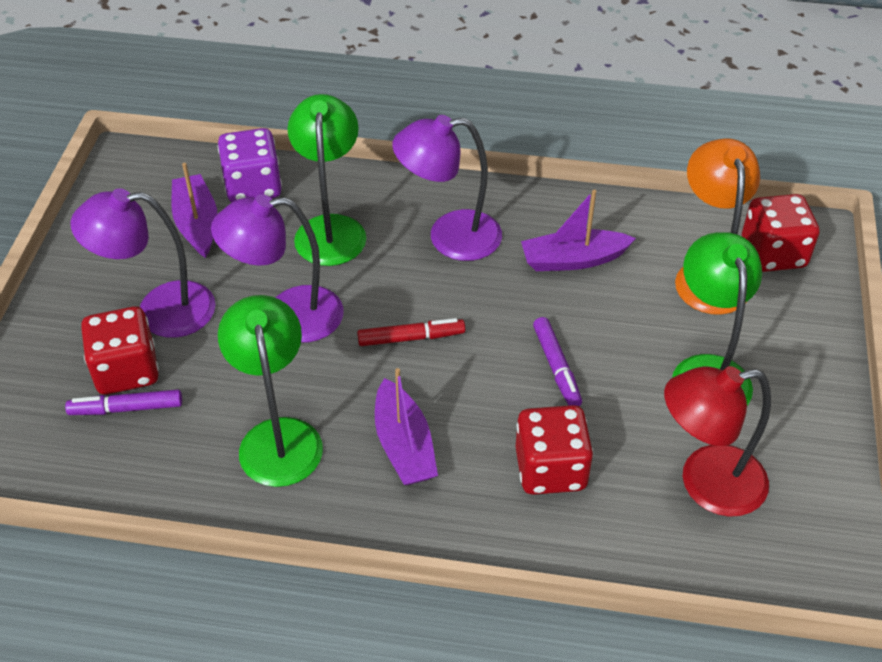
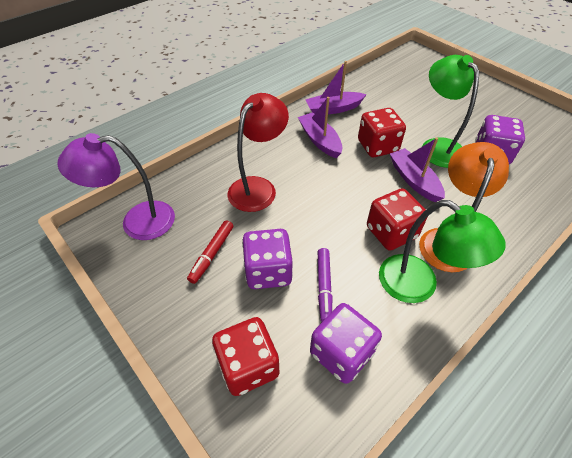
green lamp: 3 -> 2
purple dice: 1 -> 3
purple lamp: 3 -> 1
purple marker: 2 -> 1

